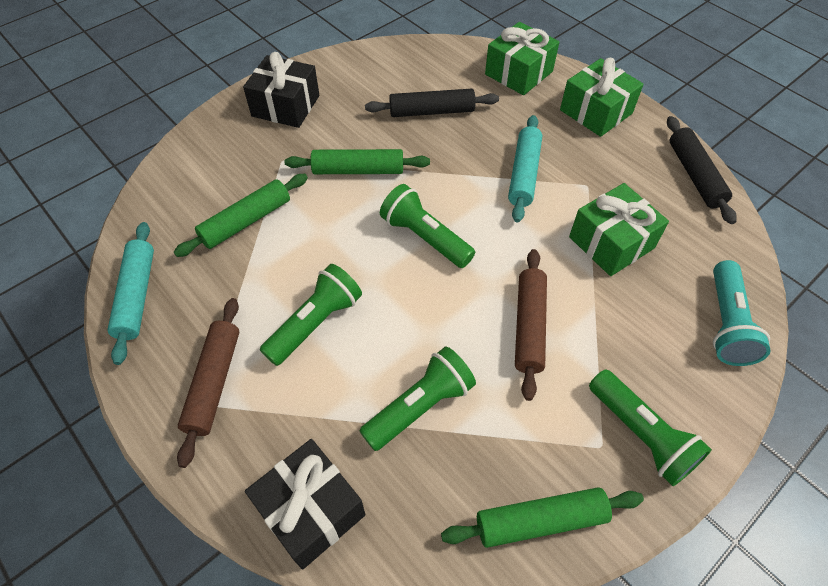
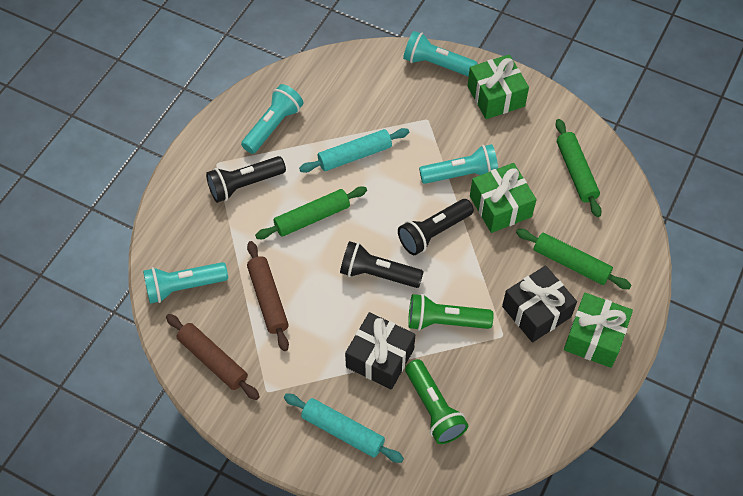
black flashlight: 0 -> 3
black rolling pin: 2 -> 0
green flashlight: 4 -> 2
turquoise flashlight: 1 -> 4

